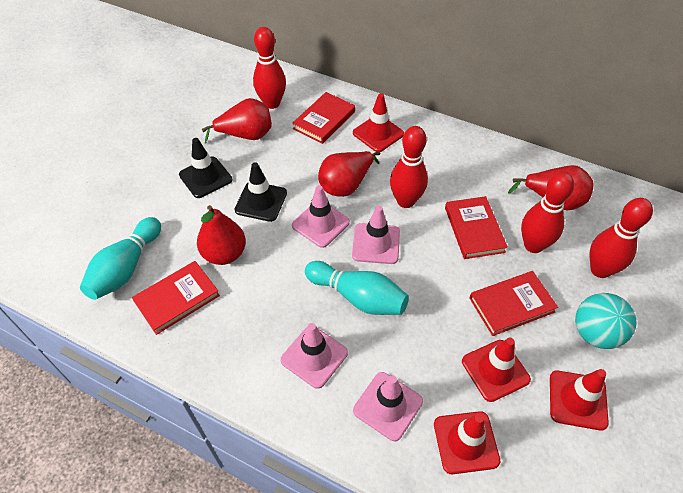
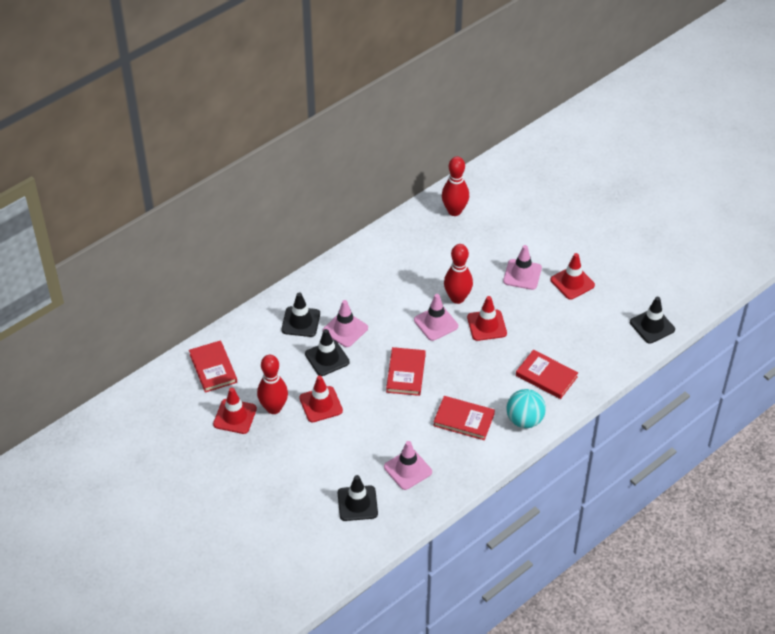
black traffic cone: 2 -> 4
red bowling pin: 4 -> 3
red pear: 4 -> 0
turquoise bowling pin: 2 -> 0

